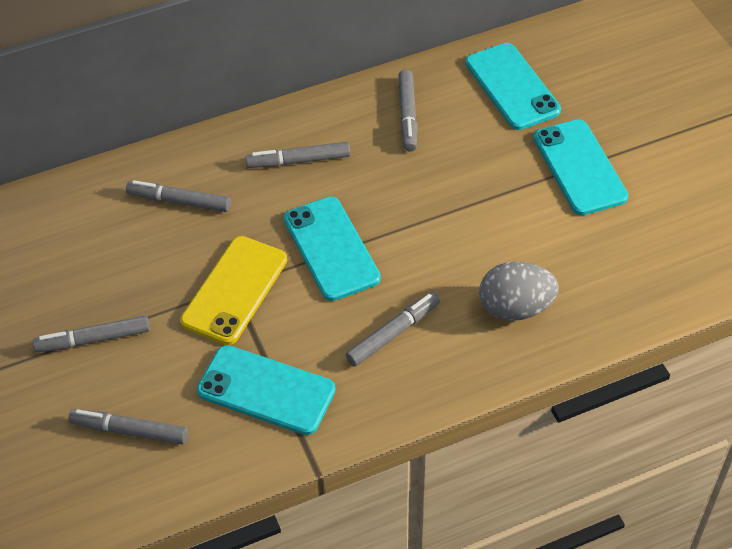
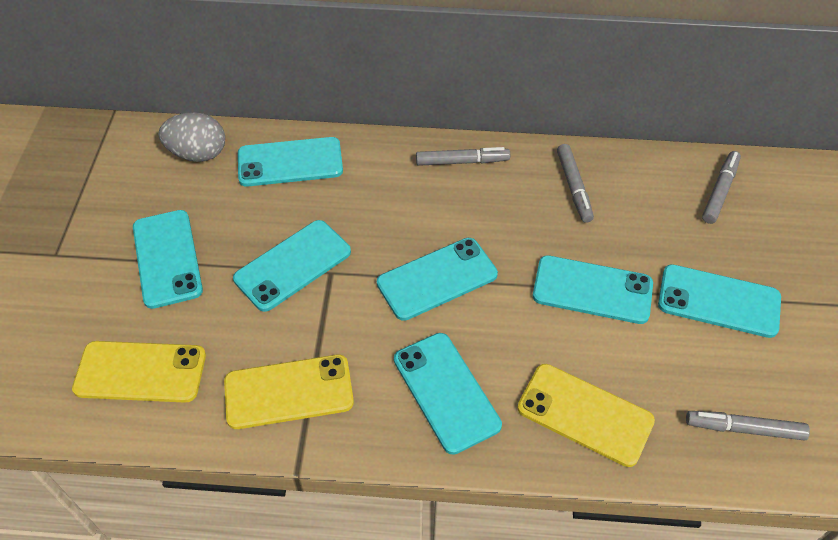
grey marker: 6 -> 4
turquoise phone: 4 -> 7
yellow phone: 1 -> 3

